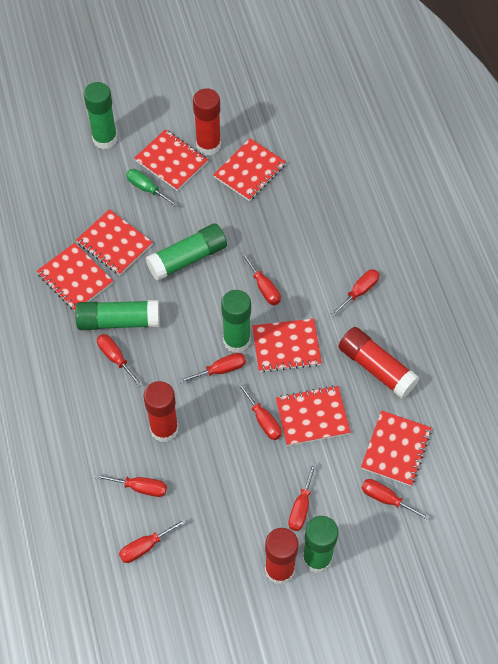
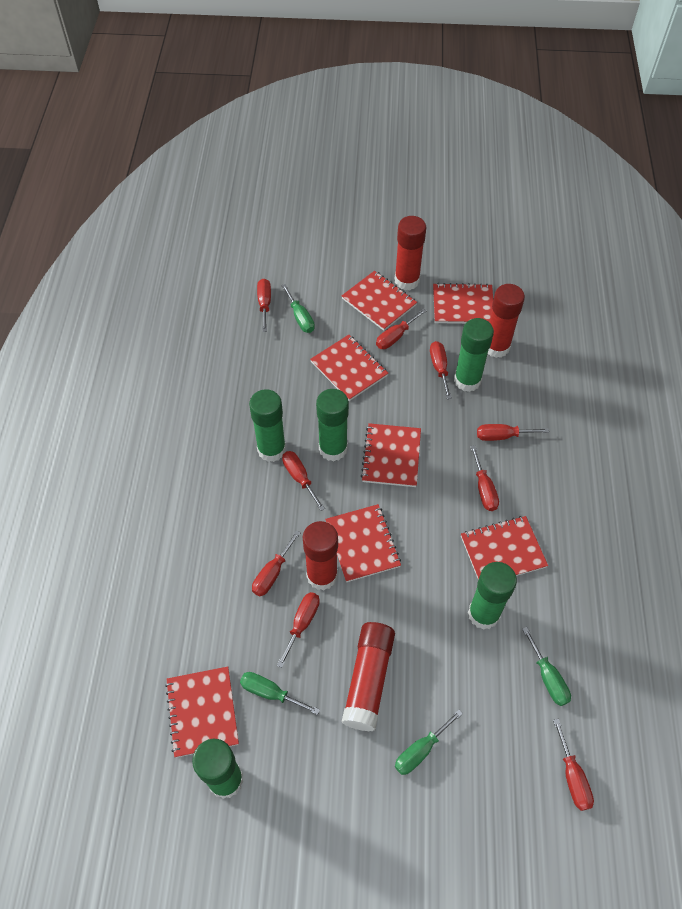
green screwdriver: 1 -> 4

